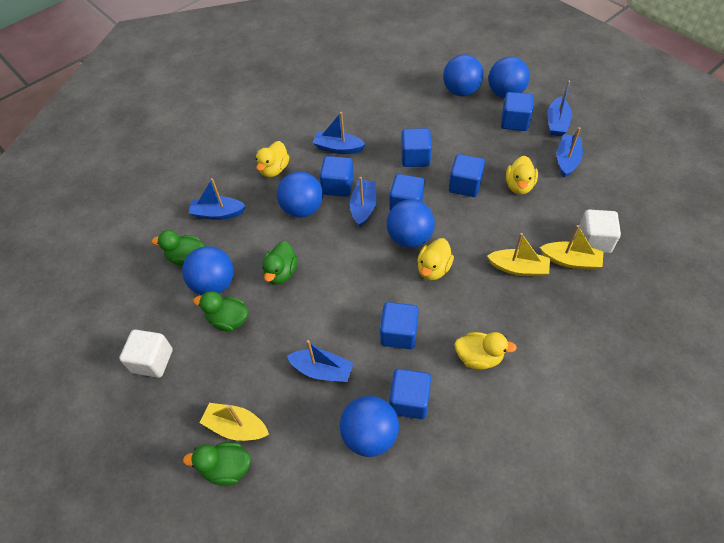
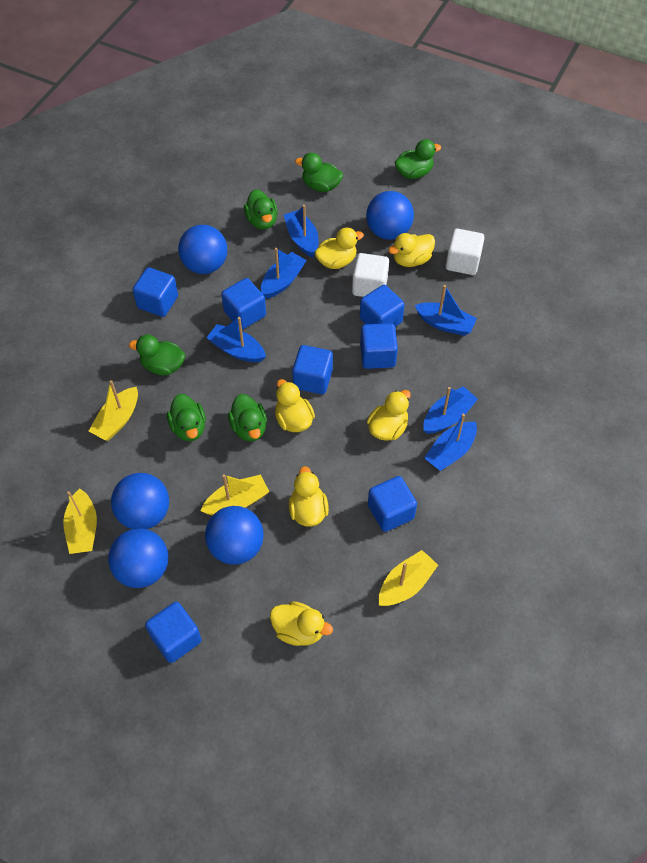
blue ball: 6 -> 5
green duck: 4 -> 6
yellow boat: 3 -> 4
yellow duck: 4 -> 6

